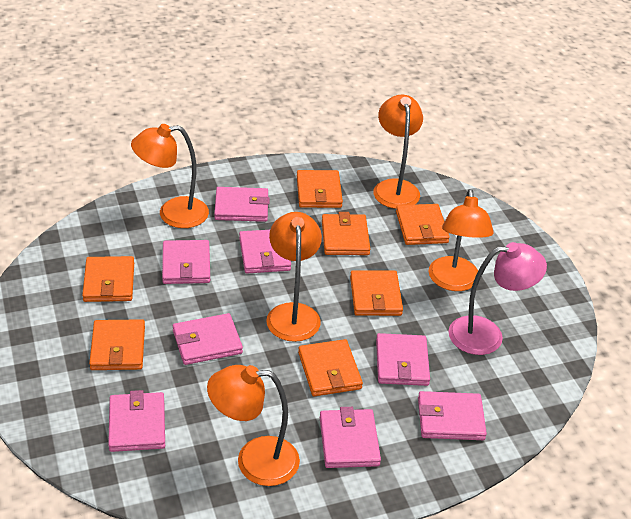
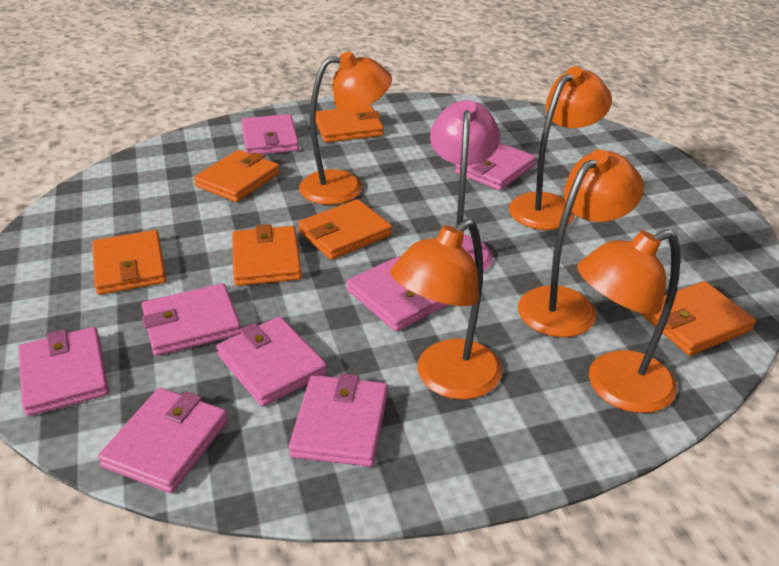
orange wallet: 7 -> 6

